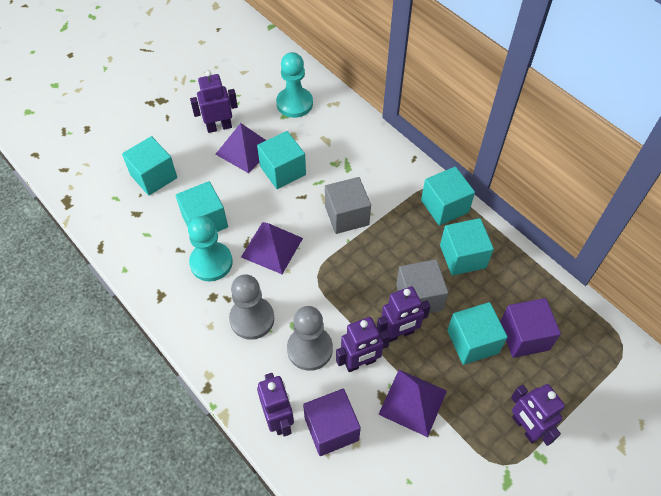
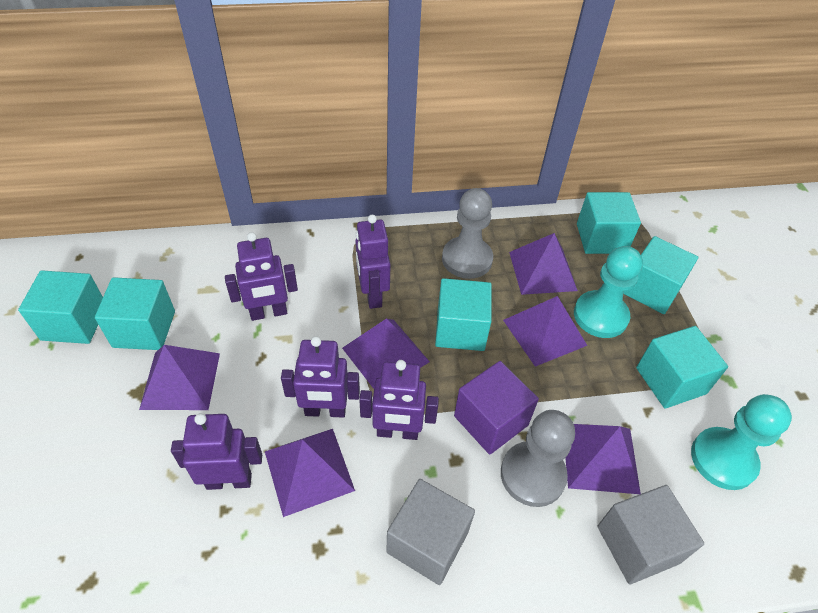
purple cube: 2 -> 1
purple pyramid: 3 -> 6

